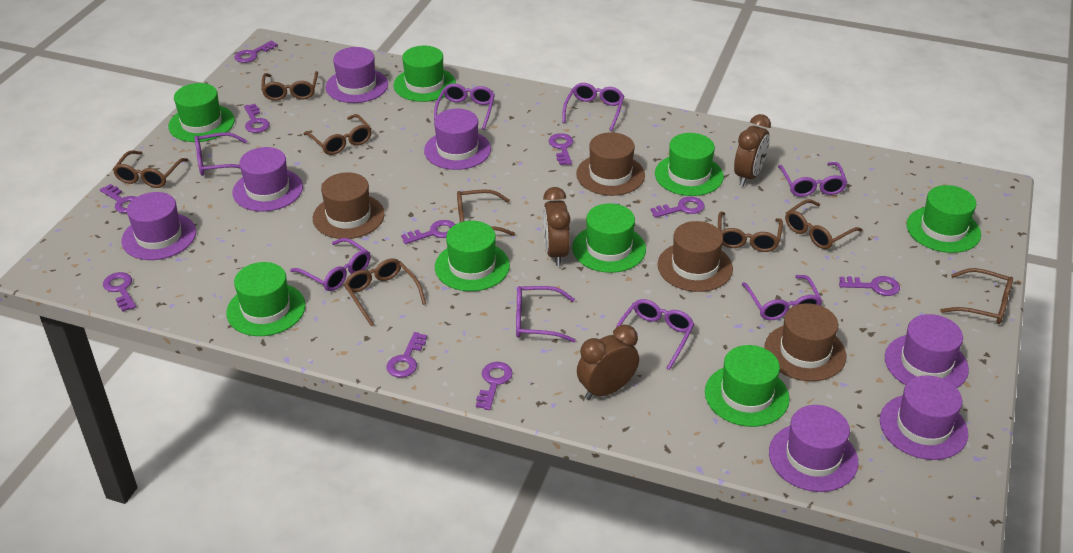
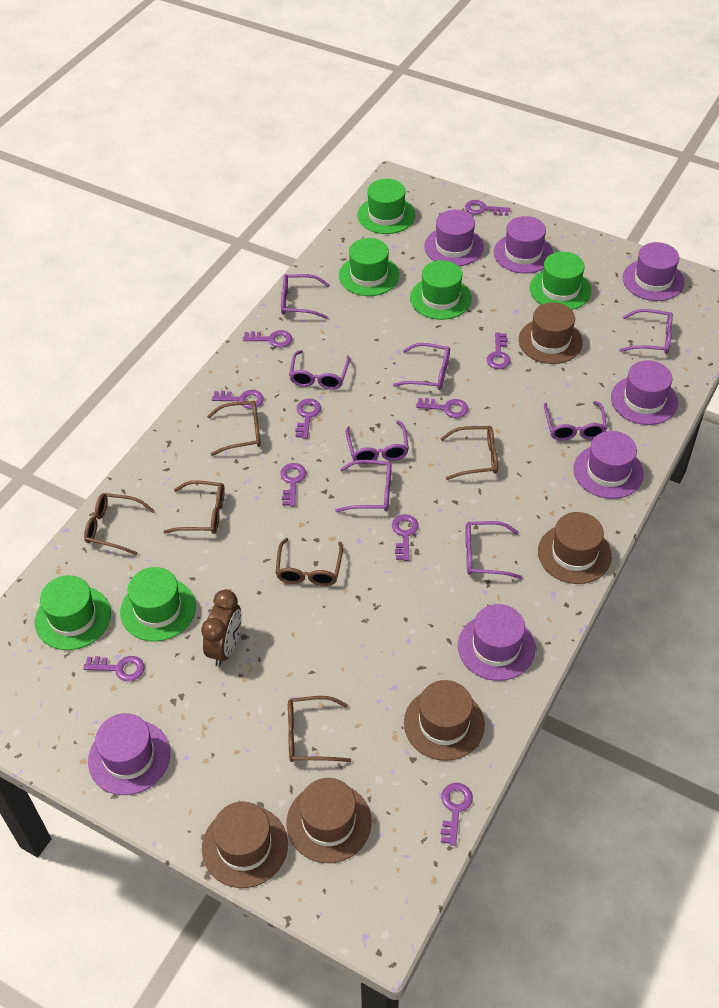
brown clock: 3 -> 1
brown glasses: 8 -> 6
brown hat: 4 -> 5
green hat: 8 -> 6

